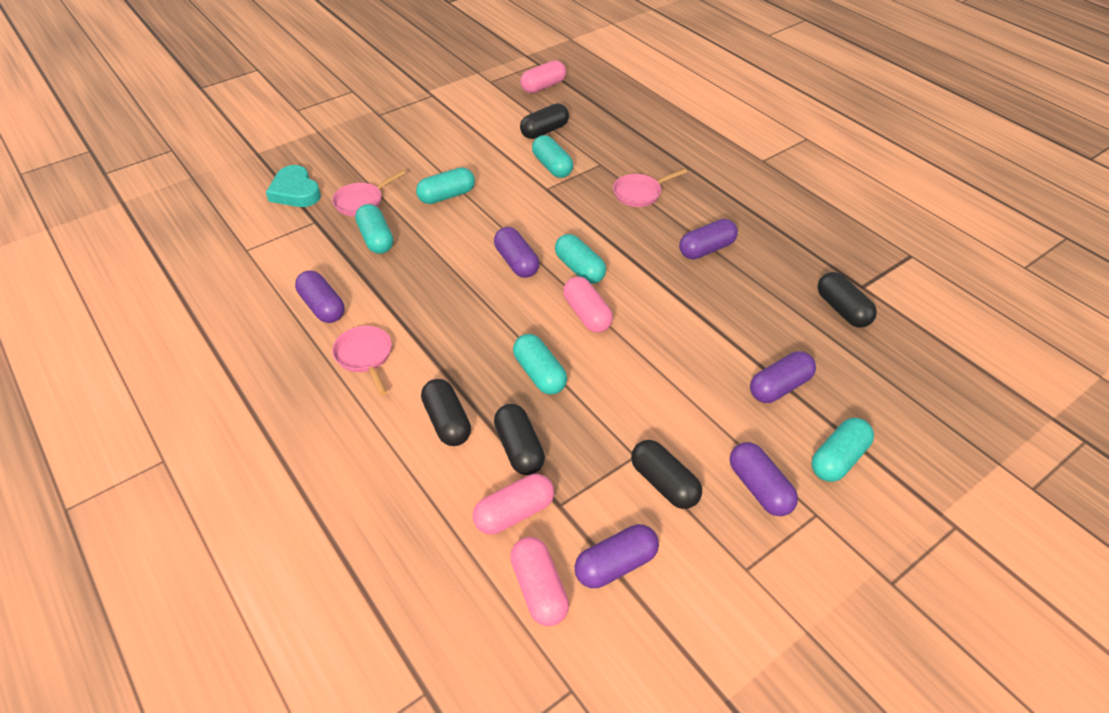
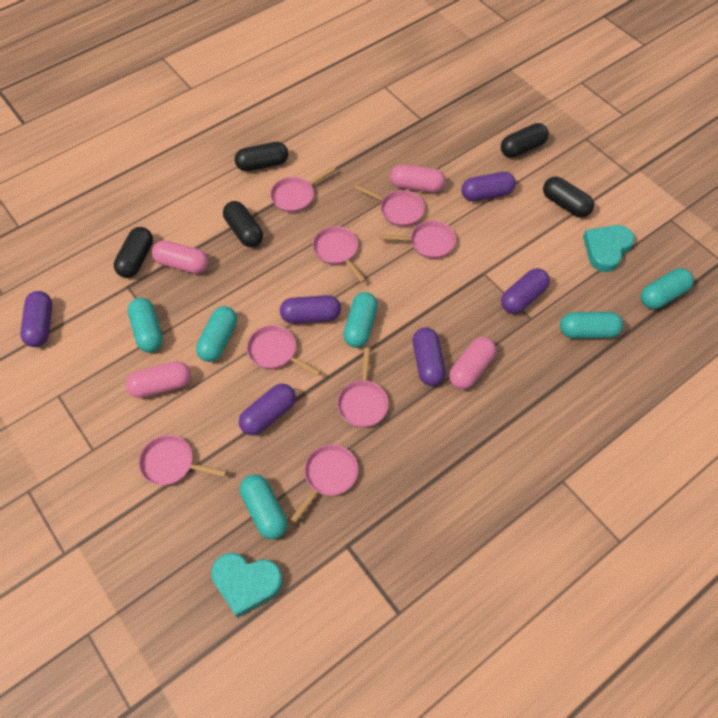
pink pan: 3 -> 8
turquoise heart: 1 -> 2

